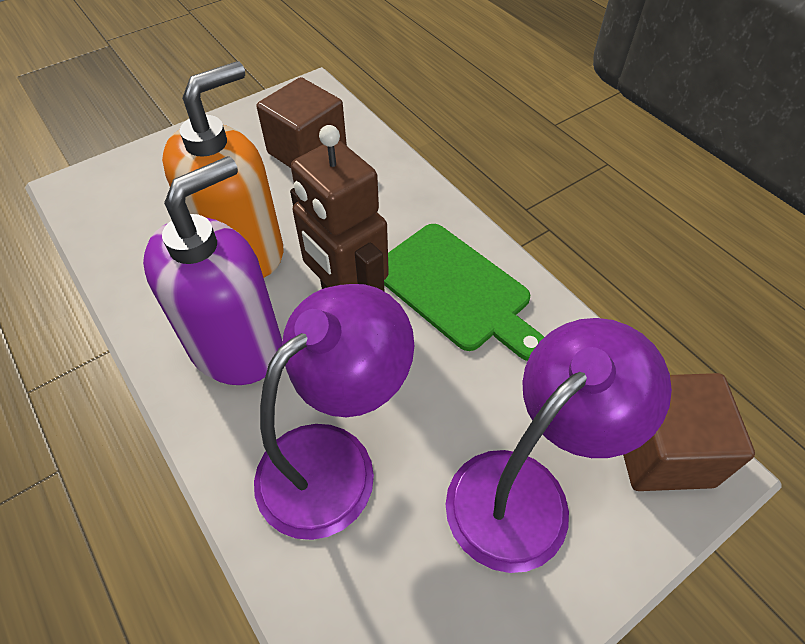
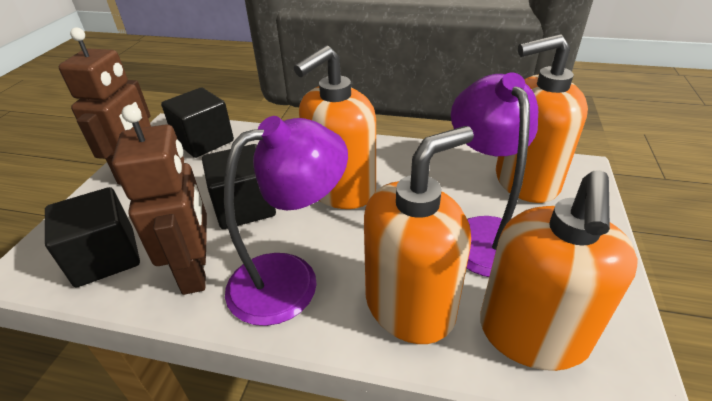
black cube: 0 -> 3
brown cube: 2 -> 0
brown robot: 1 -> 2
green cutting board: 1 -> 0
orange soap dispenser: 1 -> 4
purple soap dispenser: 1 -> 0

